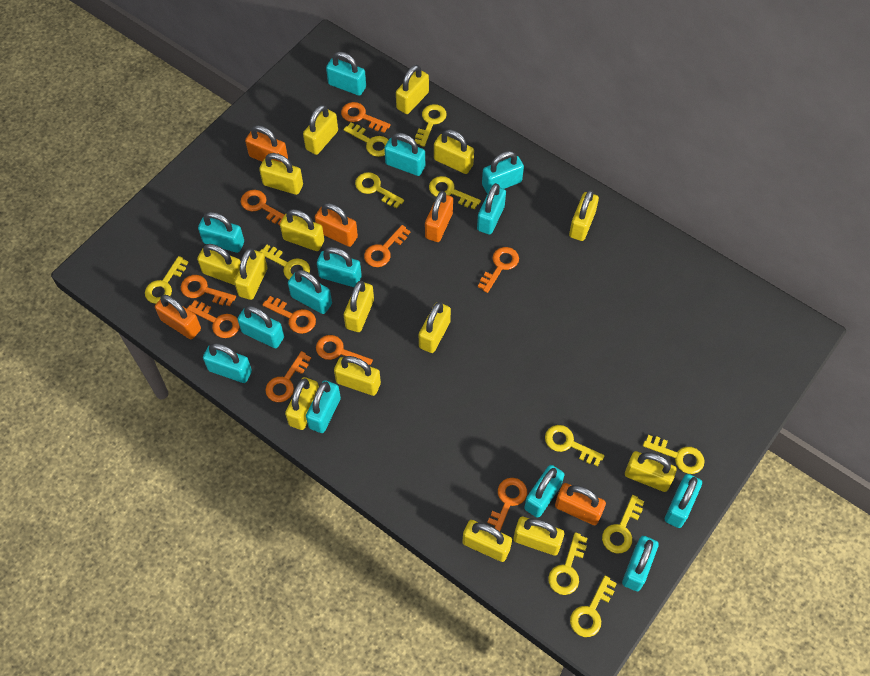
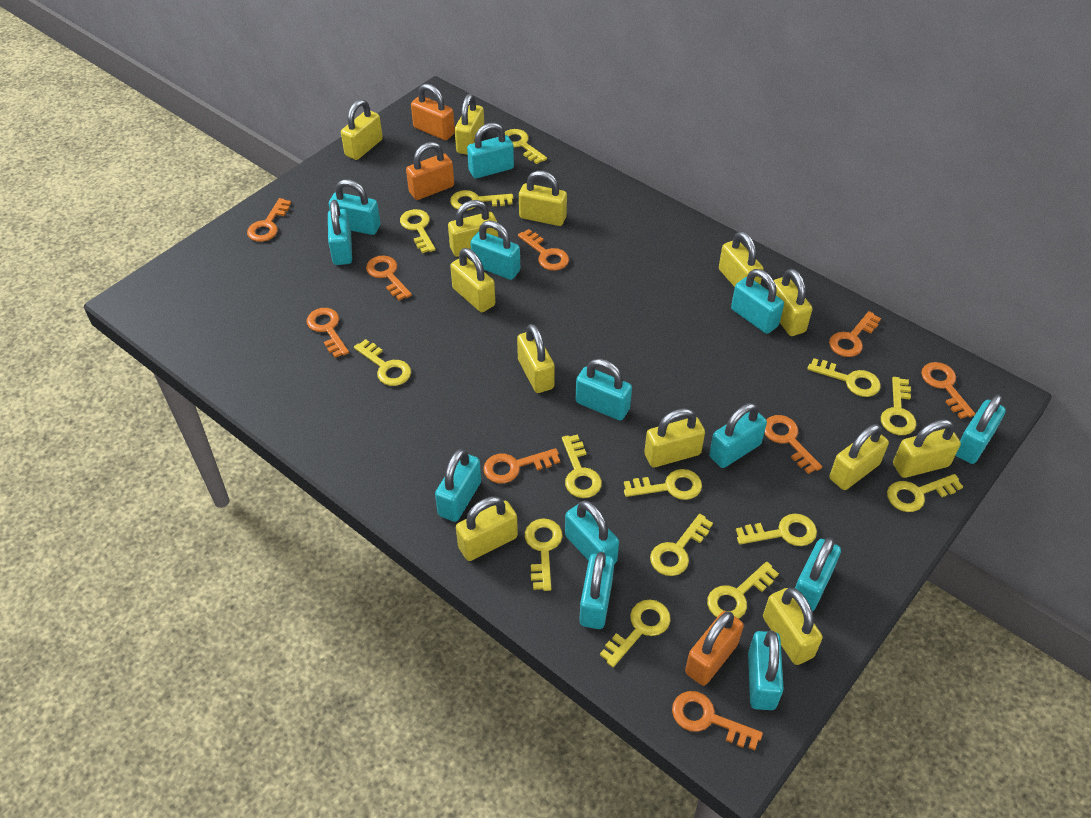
orange key: 10 -> 9
orange padlock: 5 -> 3
yellow key: 11 -> 14
yellow padlock: 15 -> 13

